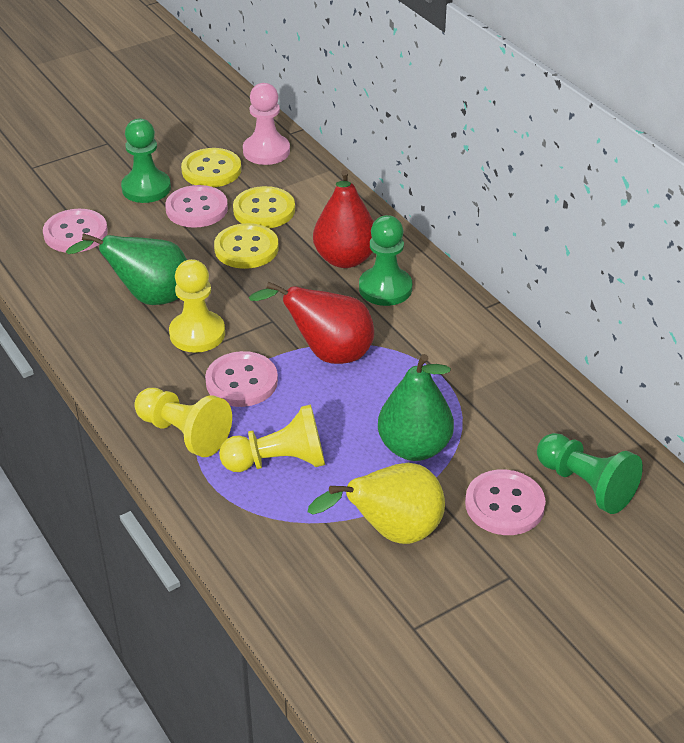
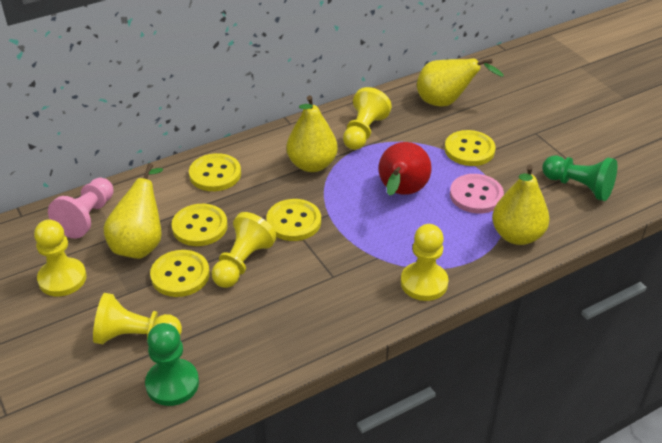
green pawn: 3 -> 2
green pear: 2 -> 0
pink button: 4 -> 1
red pear: 2 -> 1
yellow button: 3 -> 5
yellow pawn: 3 -> 5
yellow pear: 1 -> 4

